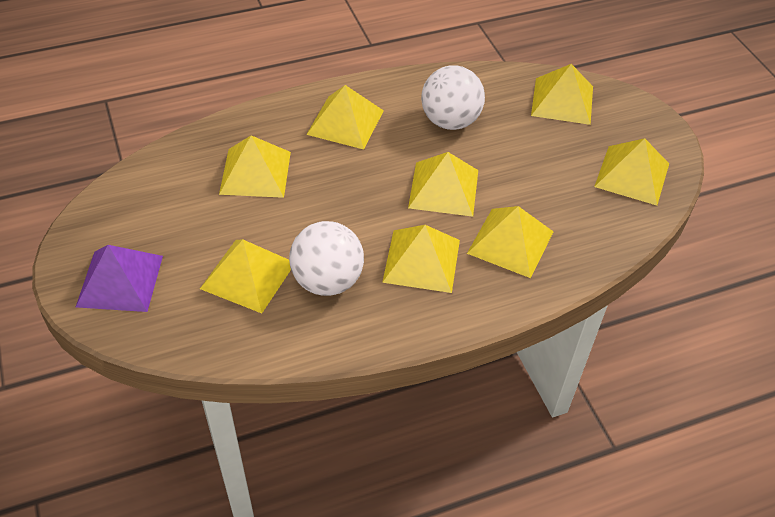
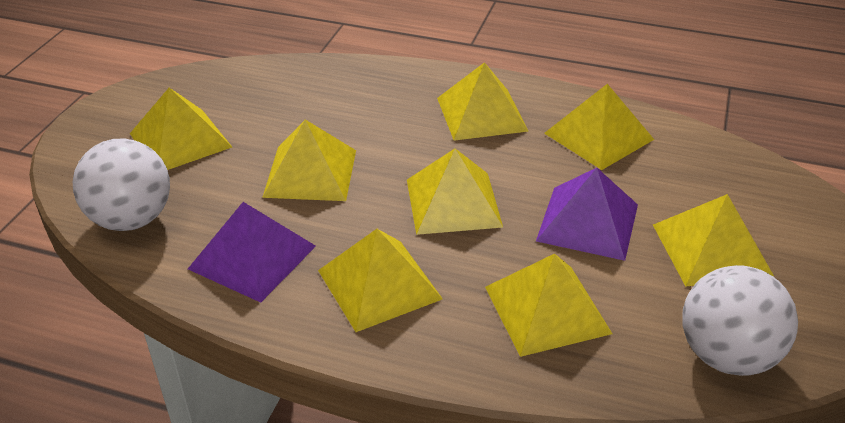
purple pyramid: 1 -> 2

